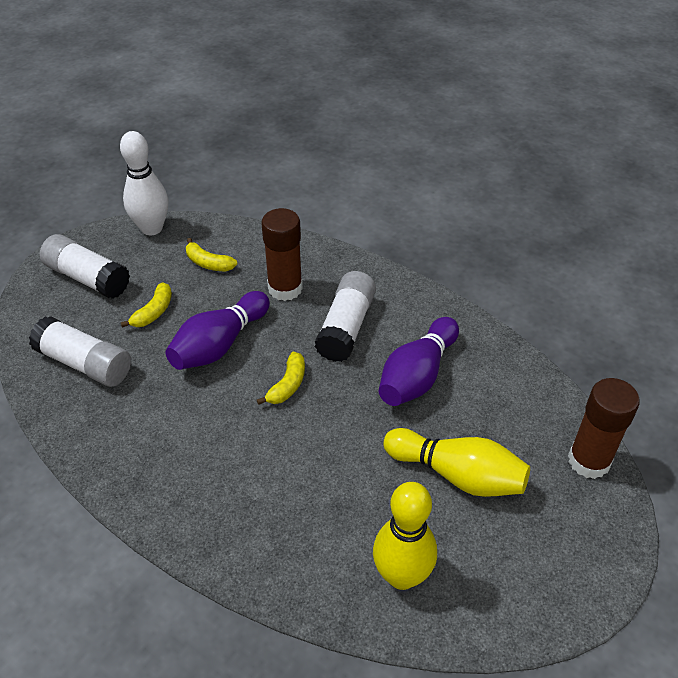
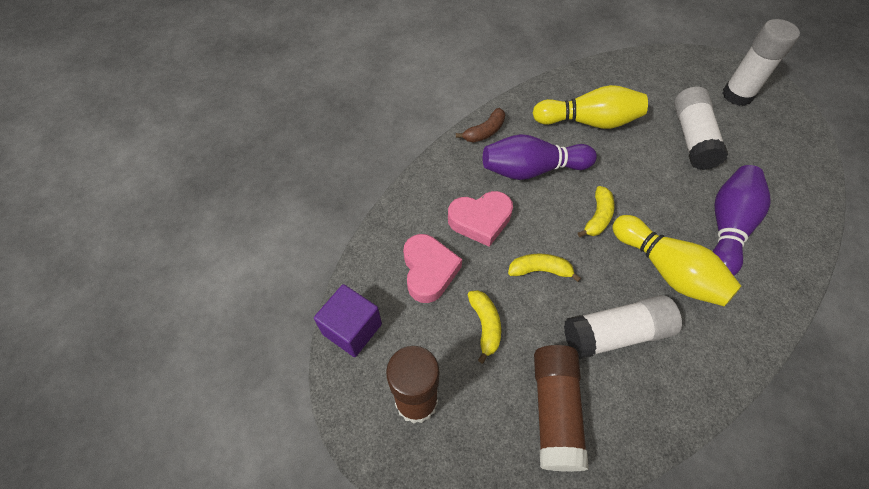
brown banana: 0 -> 1
pink heart: 0 -> 2
purple cube: 0 -> 1
white bowling pin: 1 -> 0

